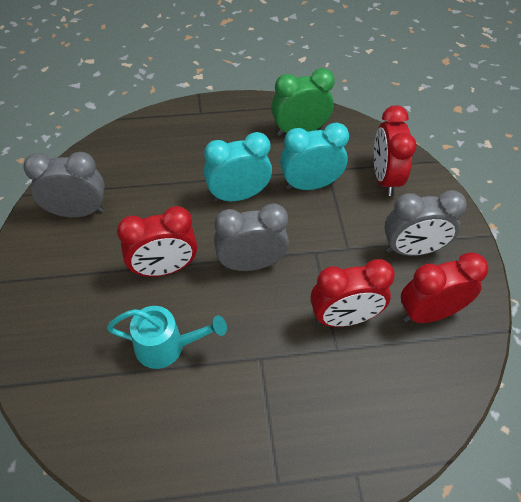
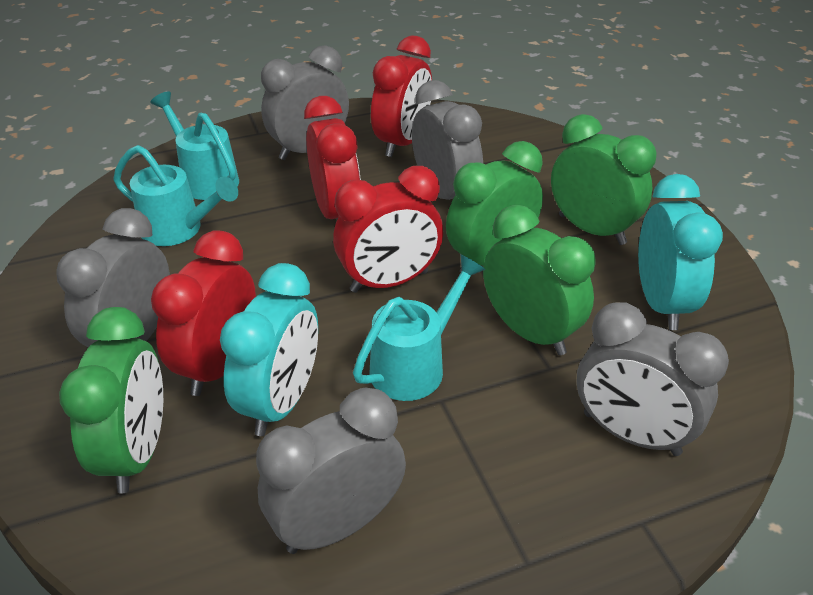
green clock: 1 -> 4
grey clock: 3 -> 5
turquoise watering can: 1 -> 3

